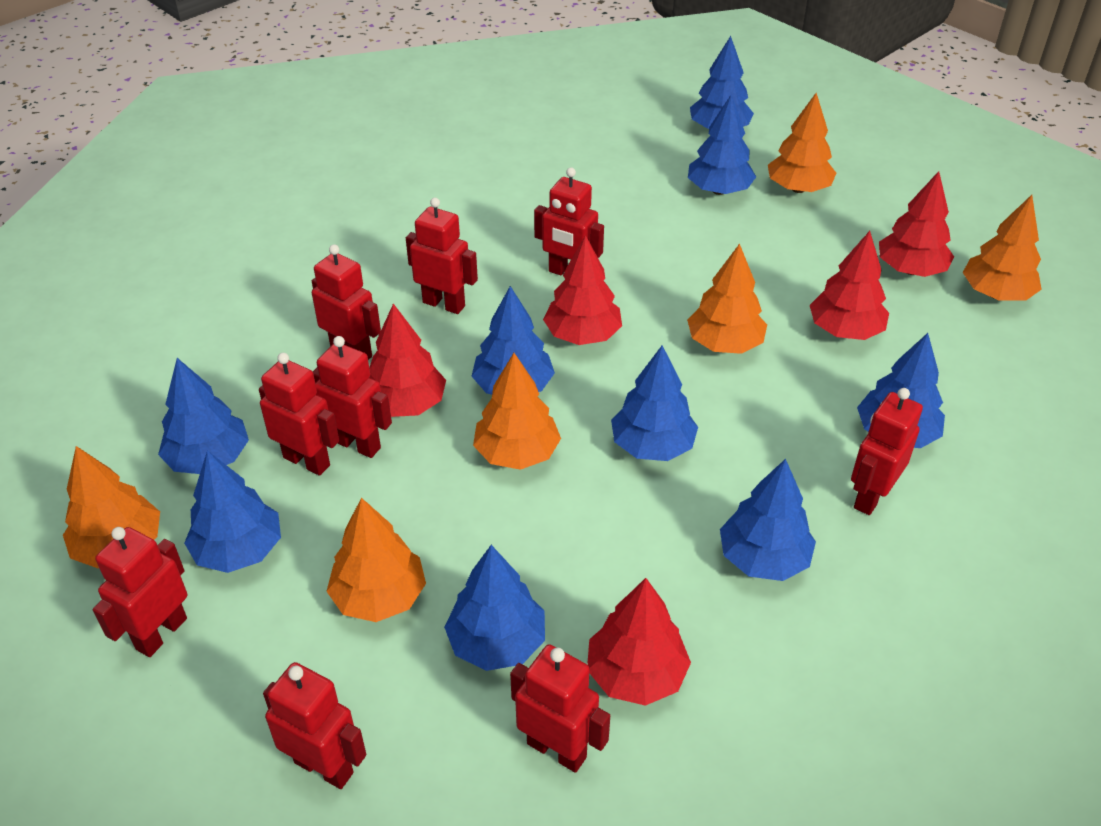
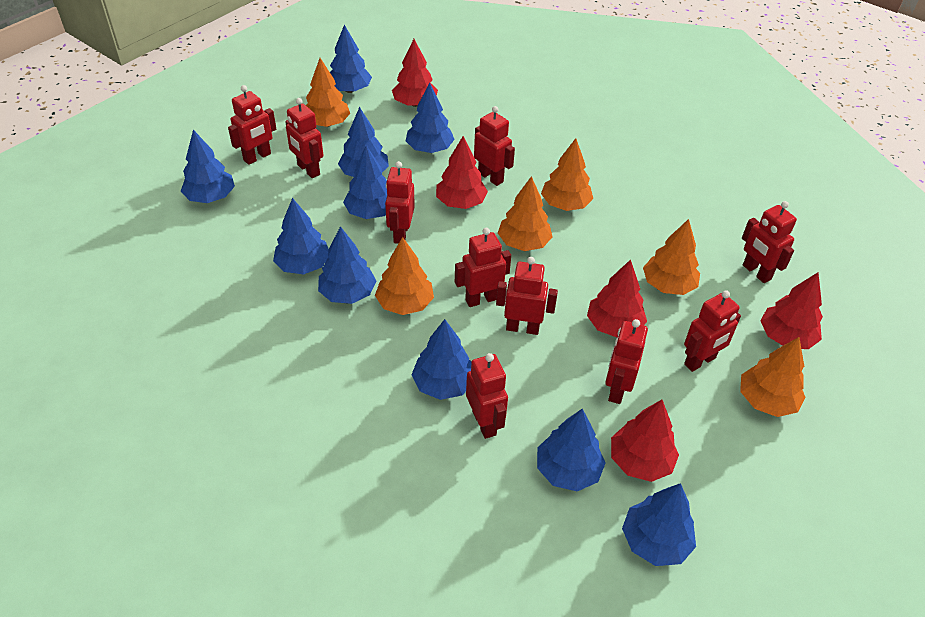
blue tree: 9 -> 10
red robot: 9 -> 10

